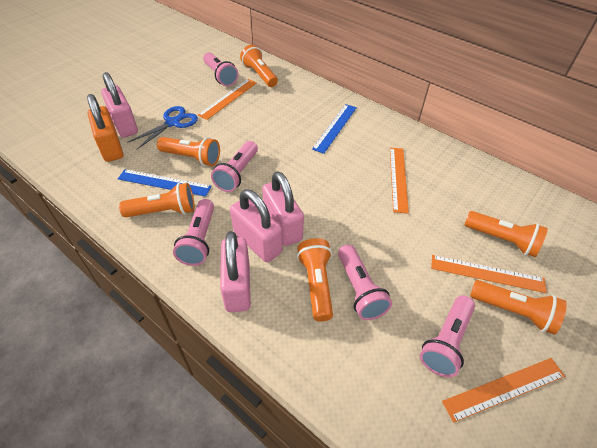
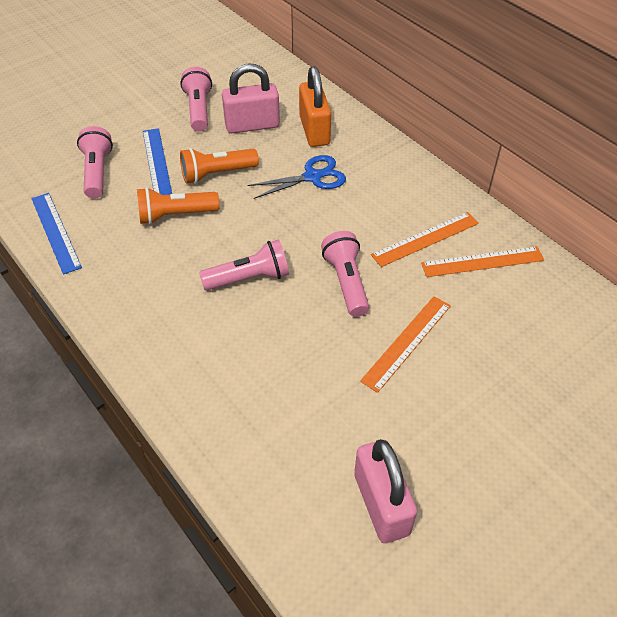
orange flashlight: 6 -> 2
orange ruler: 4 -> 3
pink flashlight: 5 -> 4
pink padlock: 4 -> 2

